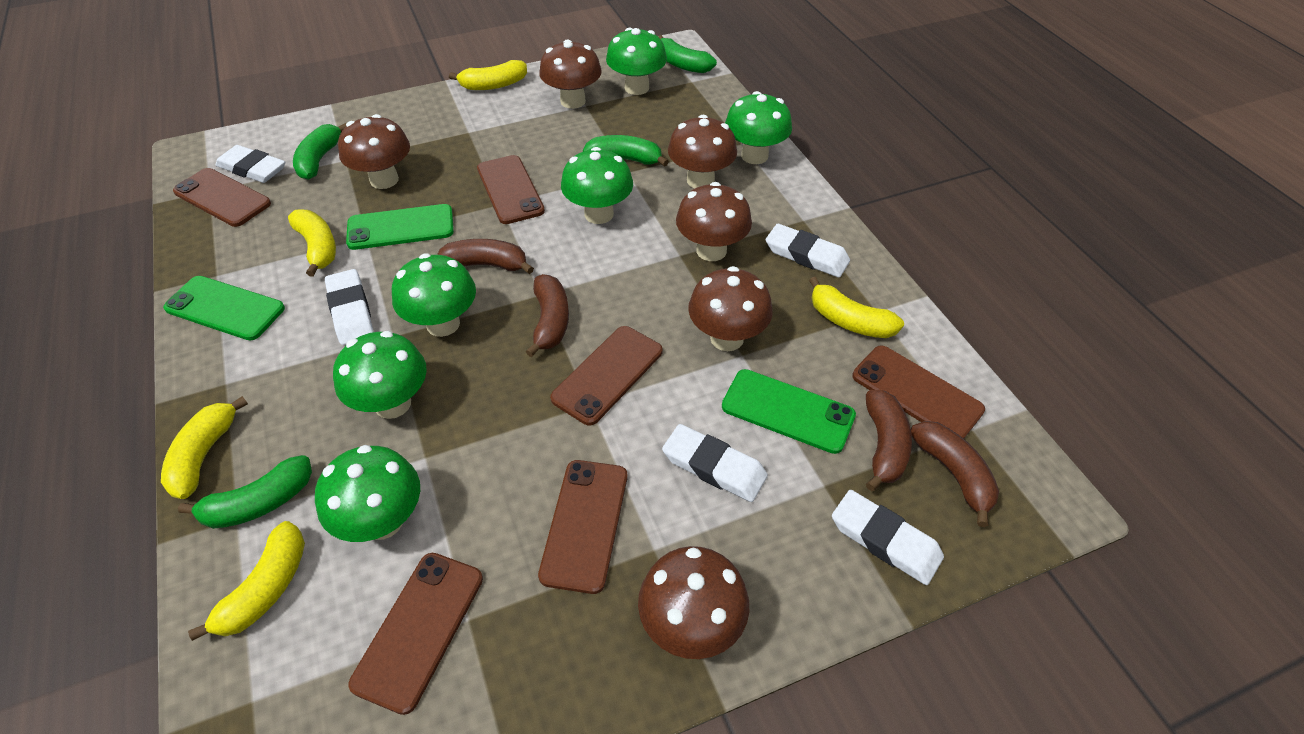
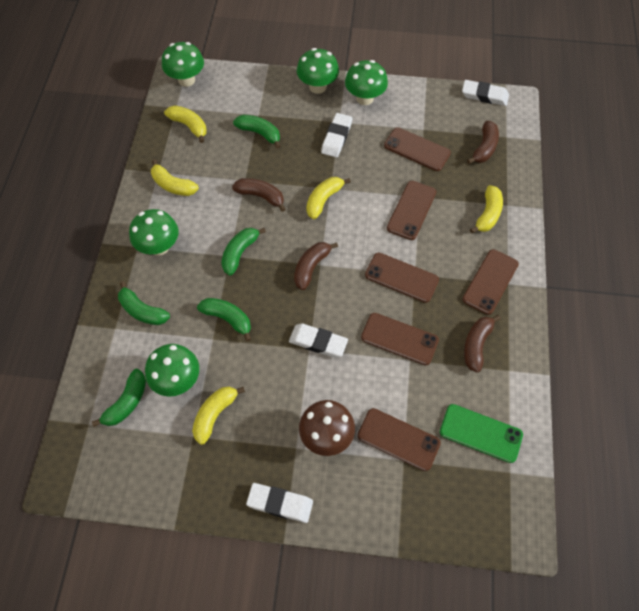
brown mushroom: 6 -> 1
green banana: 4 -> 5
green mushroom: 6 -> 5
green phone: 3 -> 1
white eraser: 5 -> 4

